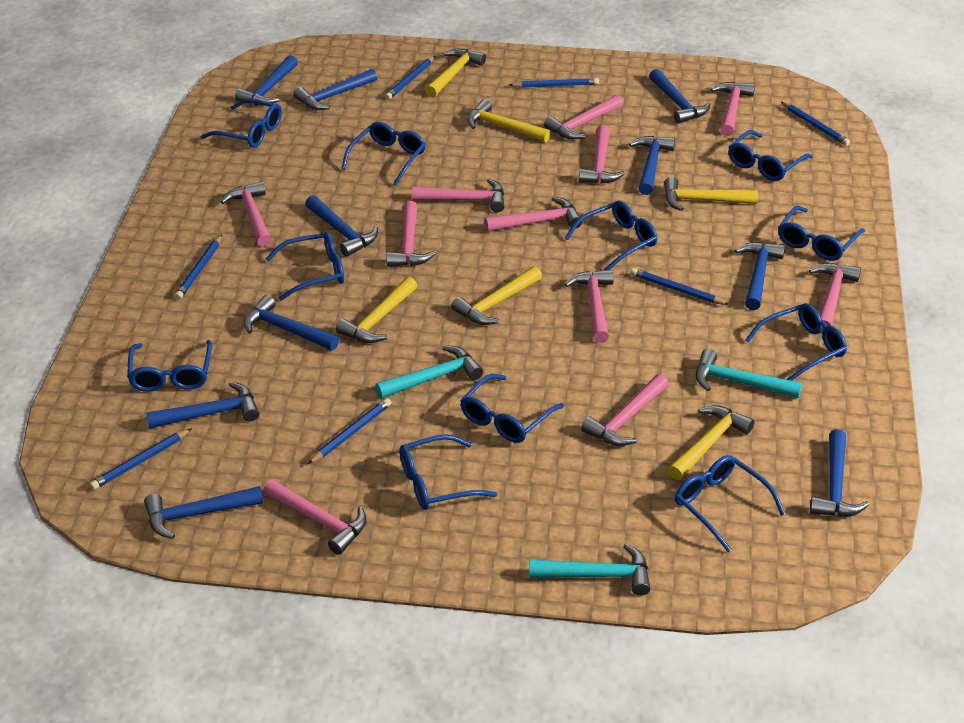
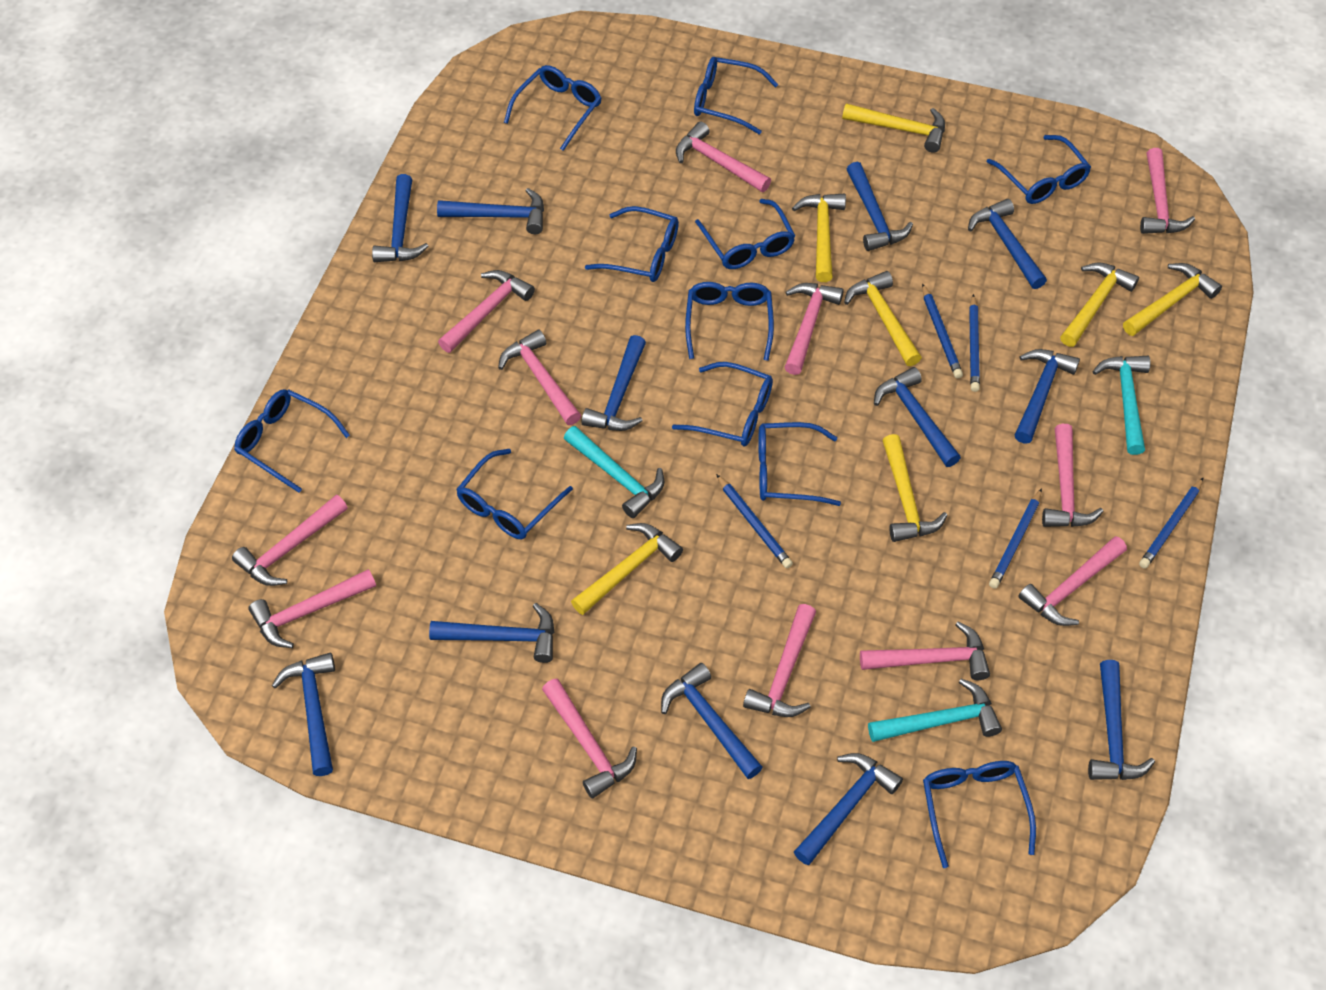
blue hammer: 10 -> 12
blue pencil: 7 -> 5
pink hammer: 11 -> 12
yellow hammer: 6 -> 7

